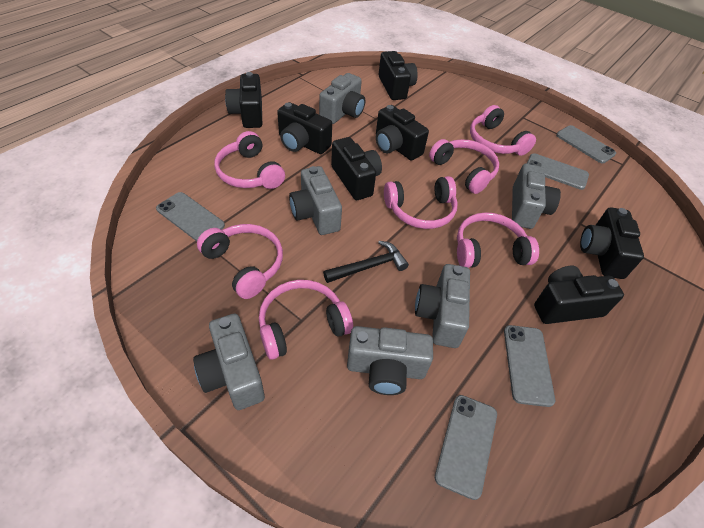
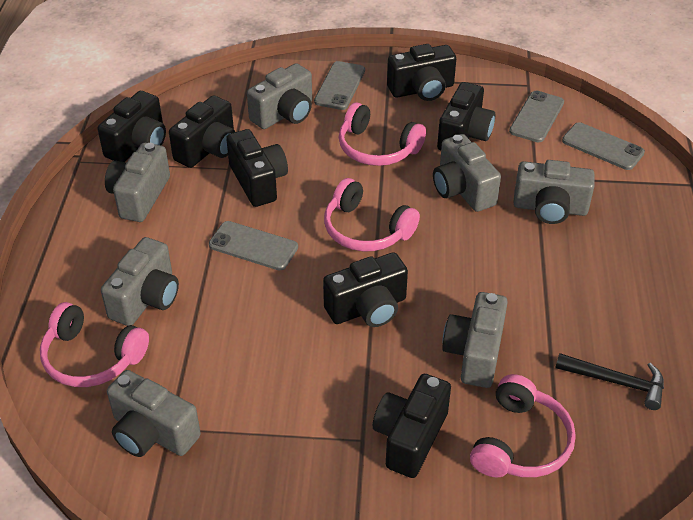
grey camera: 6 -> 7
grey phone: 5 -> 4
pink headphones: 7 -> 4

